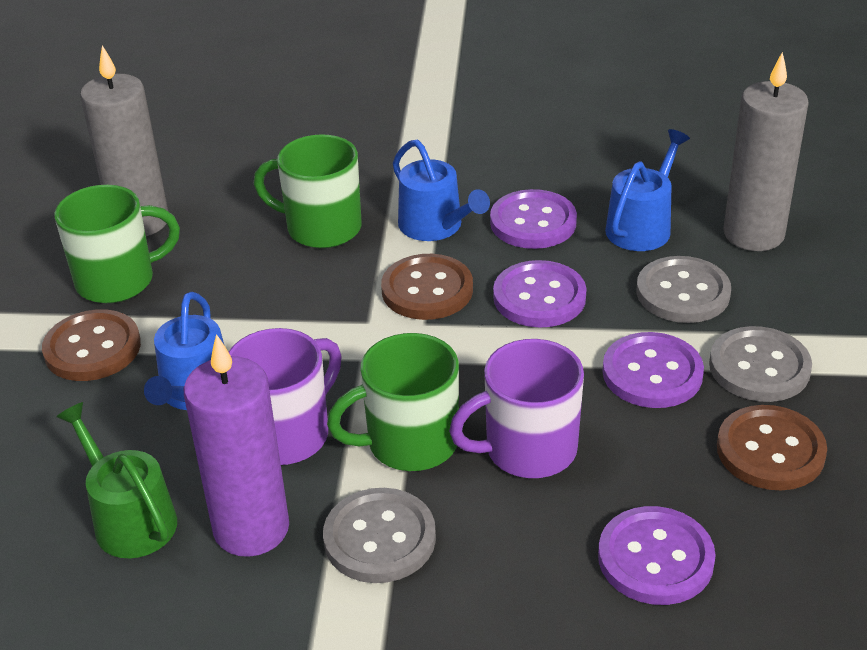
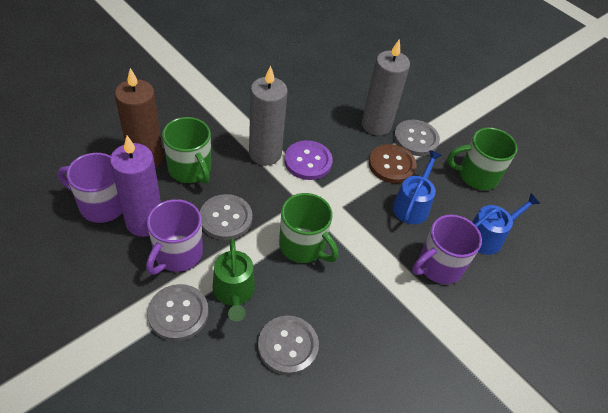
blue watering can: 3 -> 2
brown button: 3 -> 1
brown candle: 0 -> 1
grey button: 3 -> 4
purple button: 4 -> 1
purple mug: 2 -> 3

